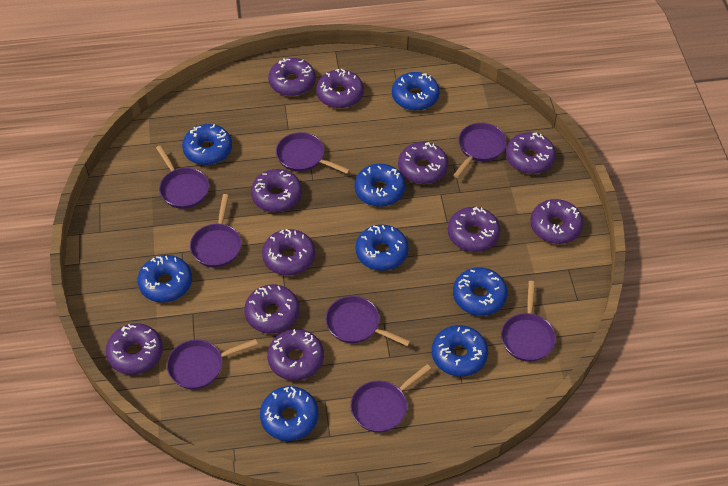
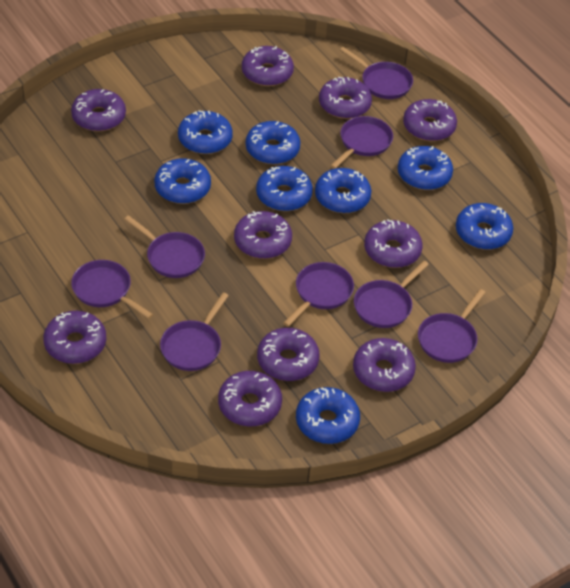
purple donut: 11 -> 10

